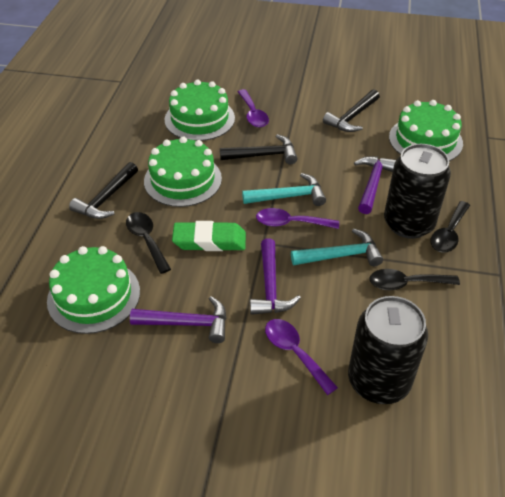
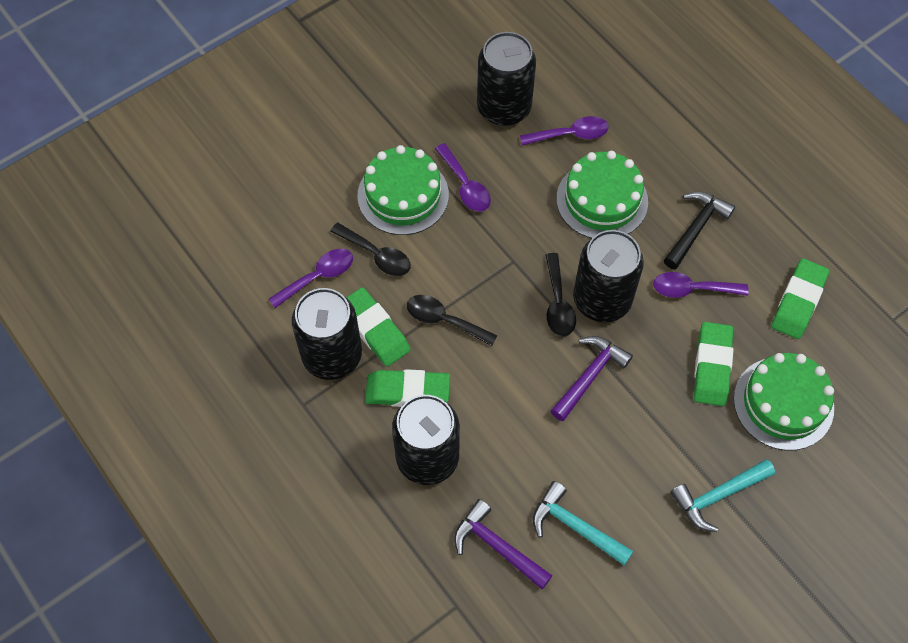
black can: 2 -> 4
black hammer: 3 -> 1
green cake: 4 -> 3
green eraser: 1 -> 4
purple hammer: 3 -> 2
purple spoon: 3 -> 4

